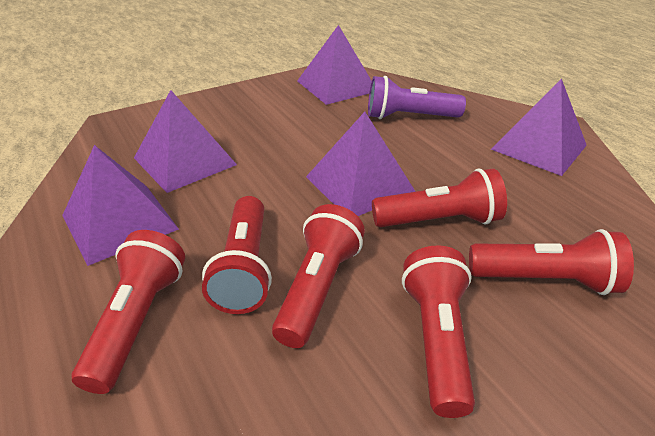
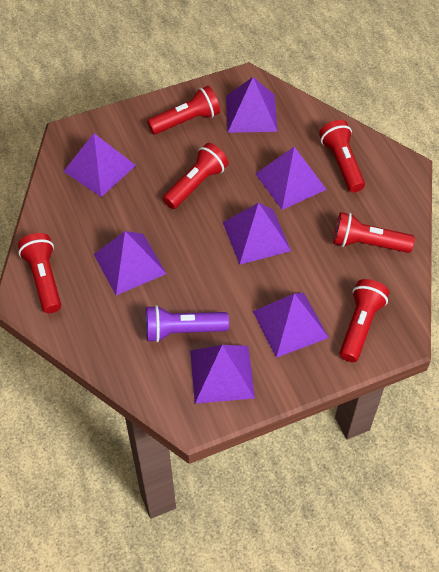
purple pyramid: 5 -> 7

